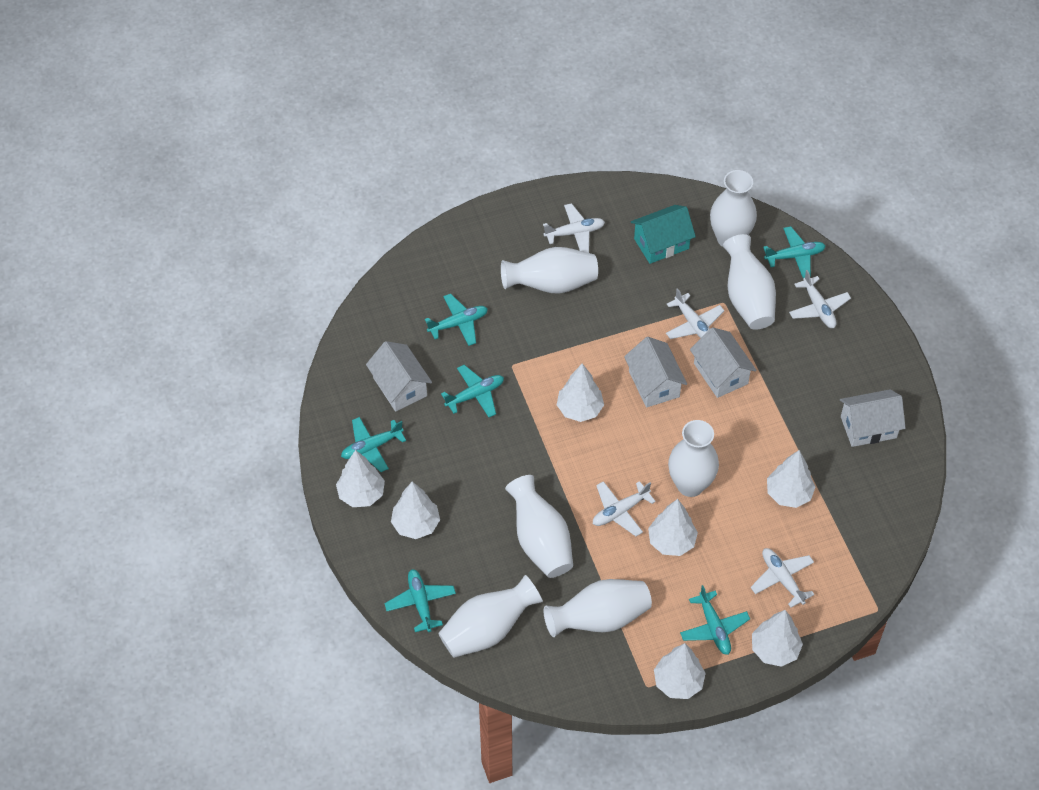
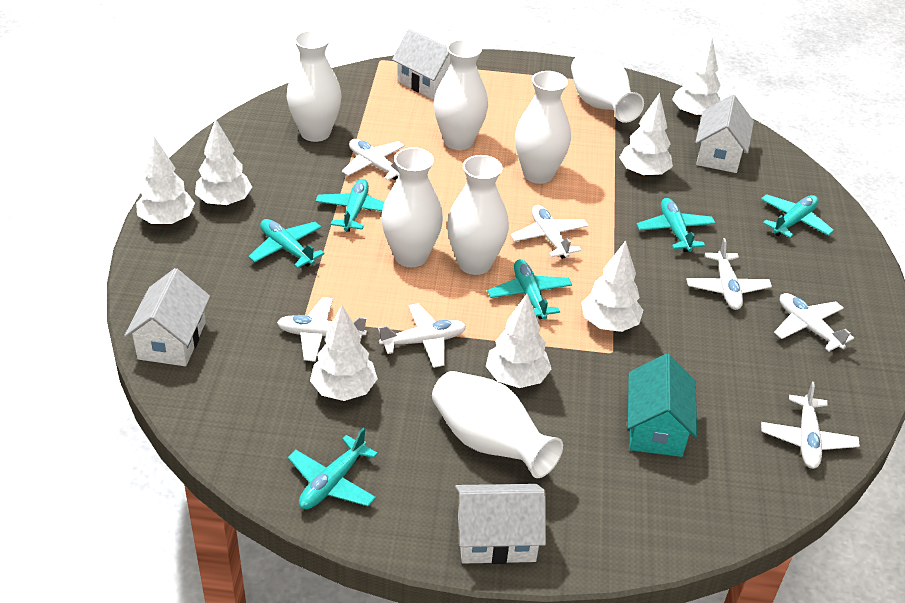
white plane: 5 -> 7

